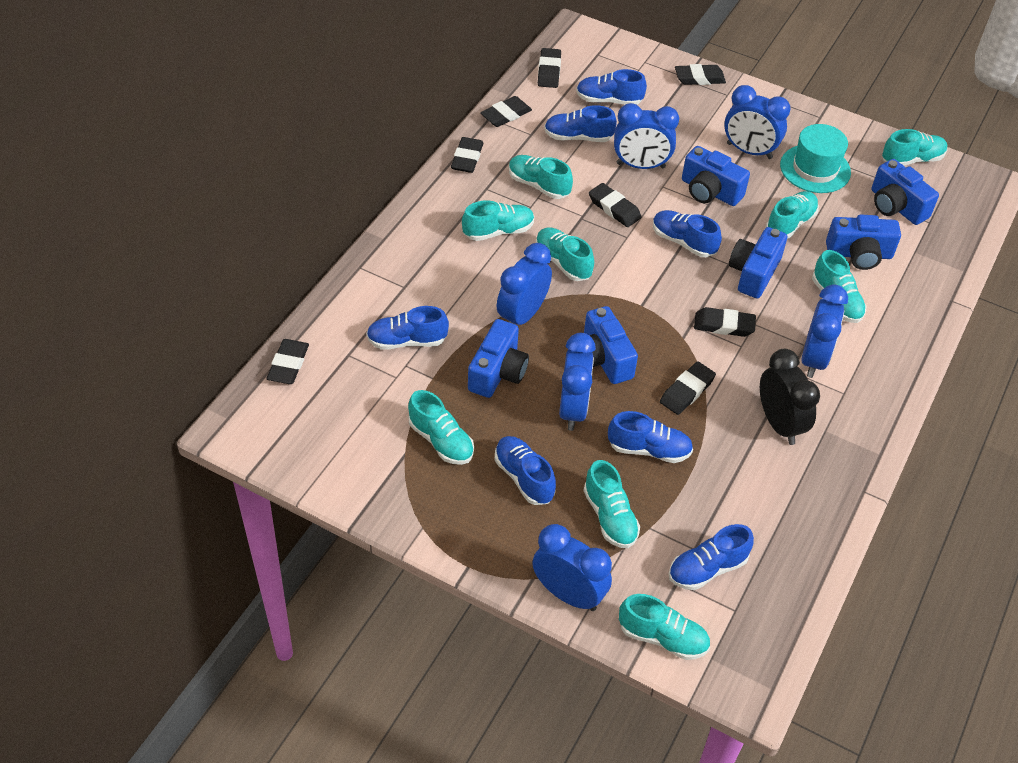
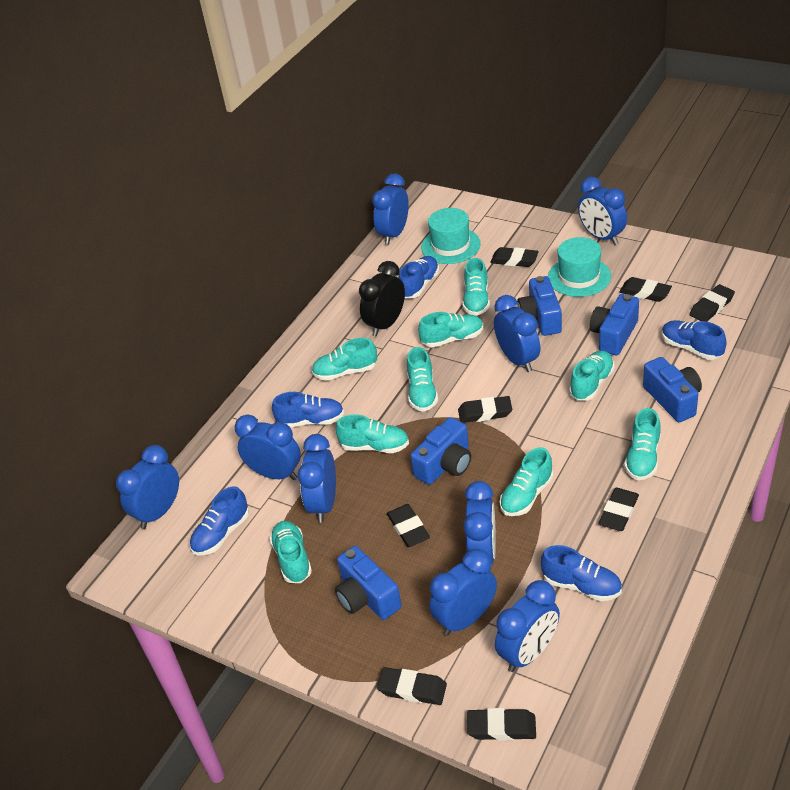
blue camera: 6 -> 5
blue clock: 6 -> 9
blue shoe: 7 -> 5
turquoise hat: 1 -> 2

